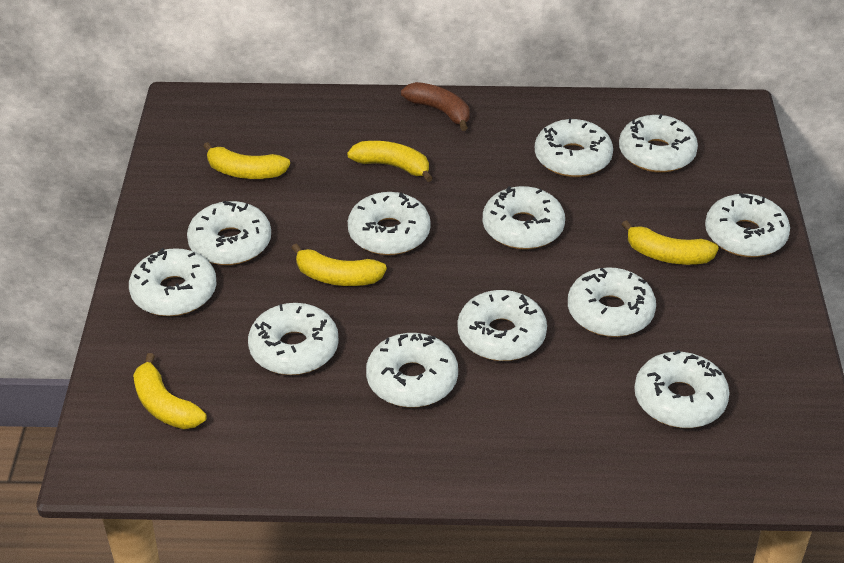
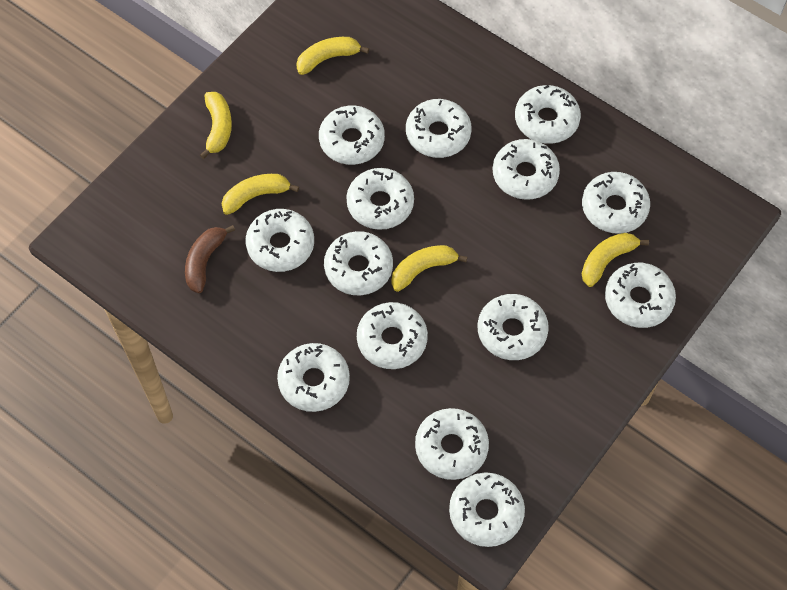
white donut: 12 -> 14

